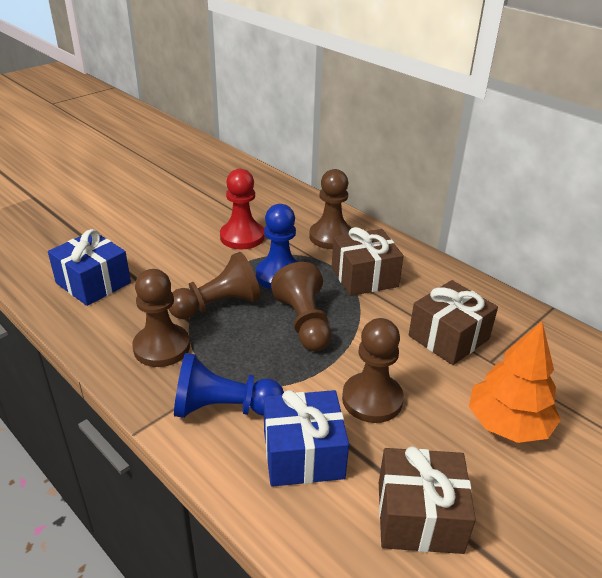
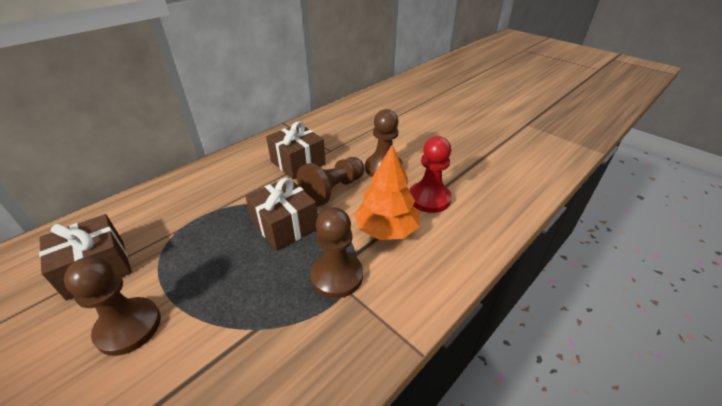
blue gift: 2 -> 0
blue pawn: 2 -> 0
brown pawn: 5 -> 4

